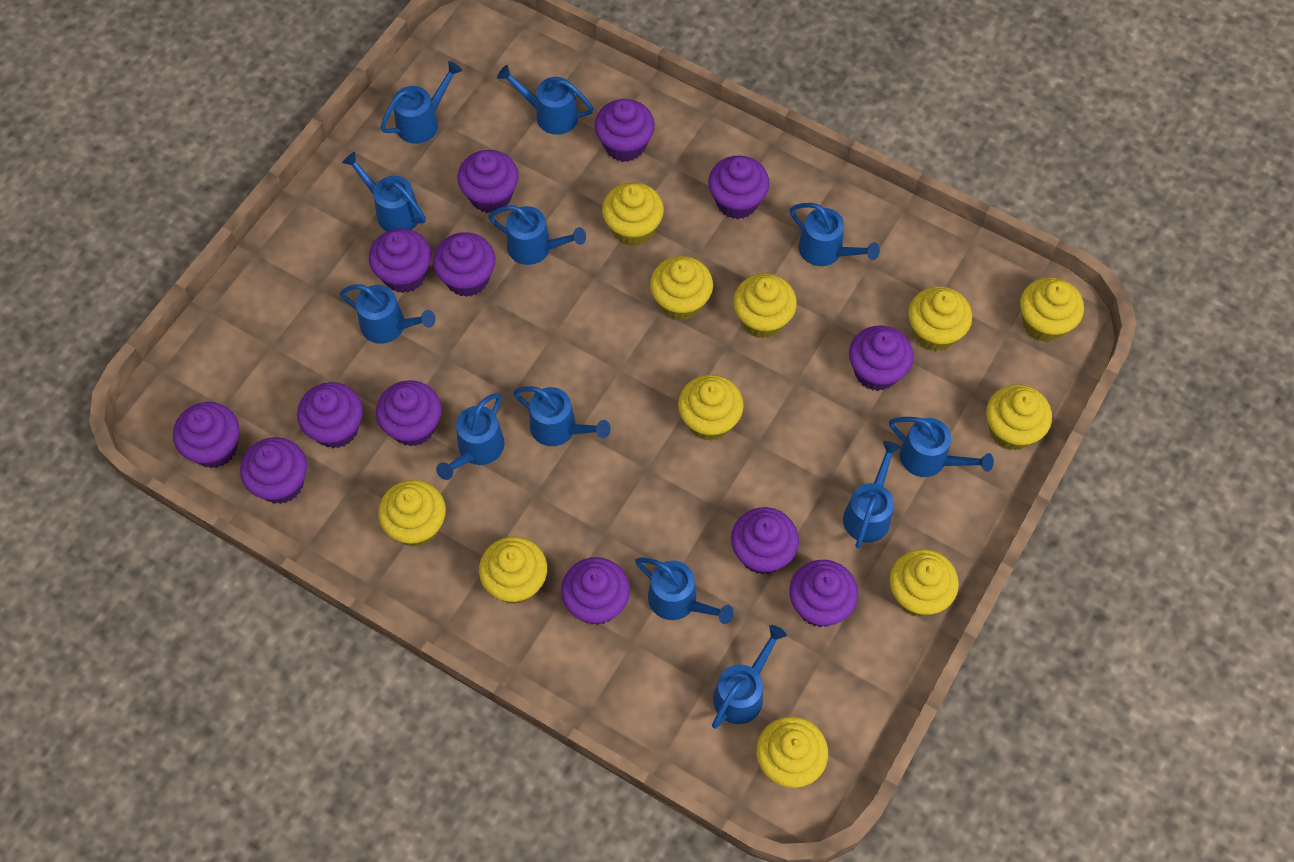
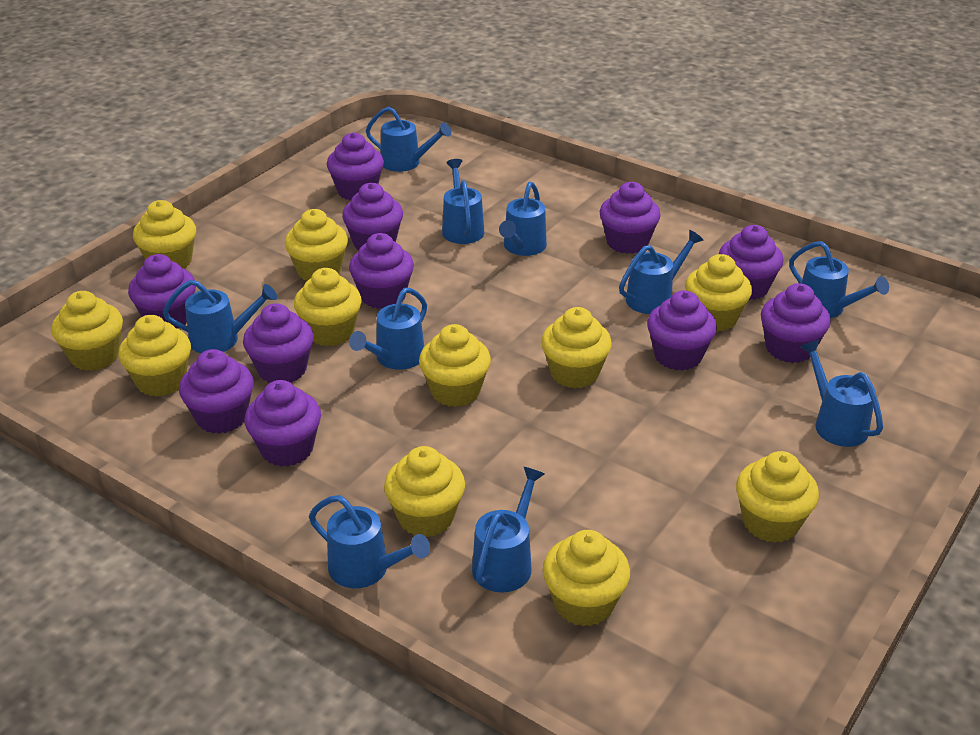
blue watering can: 12 -> 10
purple cupcake: 13 -> 11

